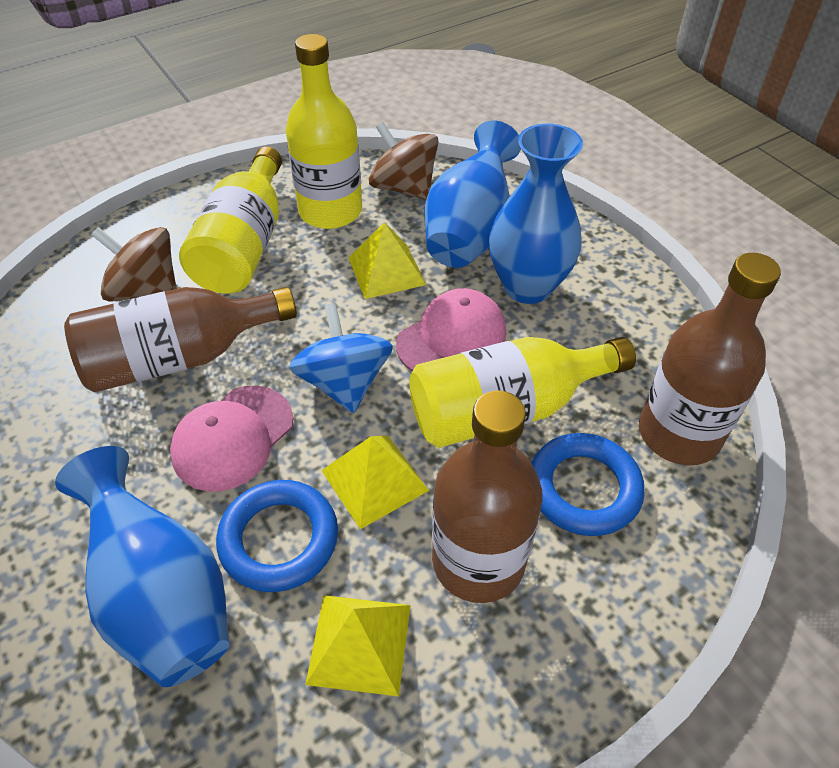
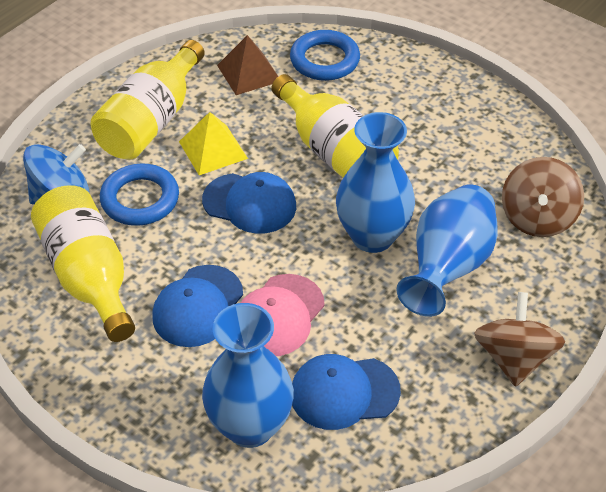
blue cap: 0 -> 3
brown bottle: 3 -> 0
brown pyramid: 0 -> 1
pink cap: 2 -> 1
yellow pyramid: 3 -> 1

